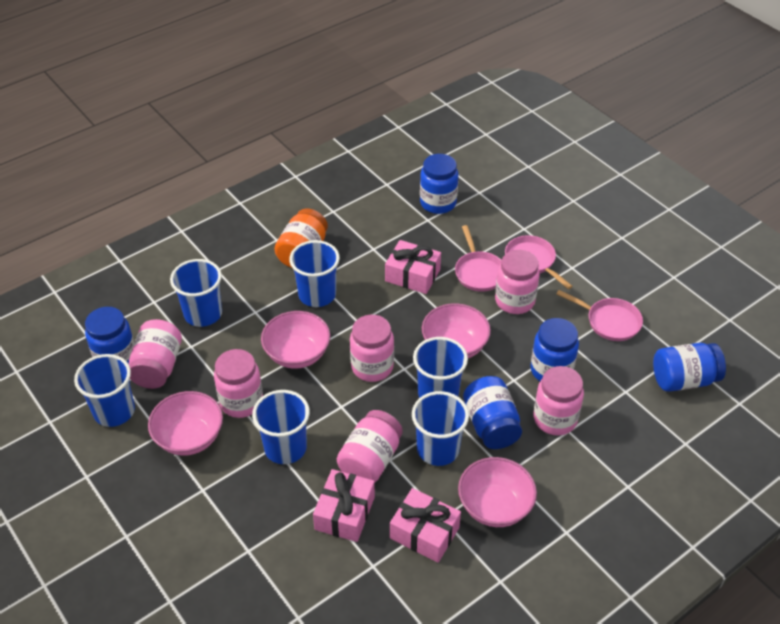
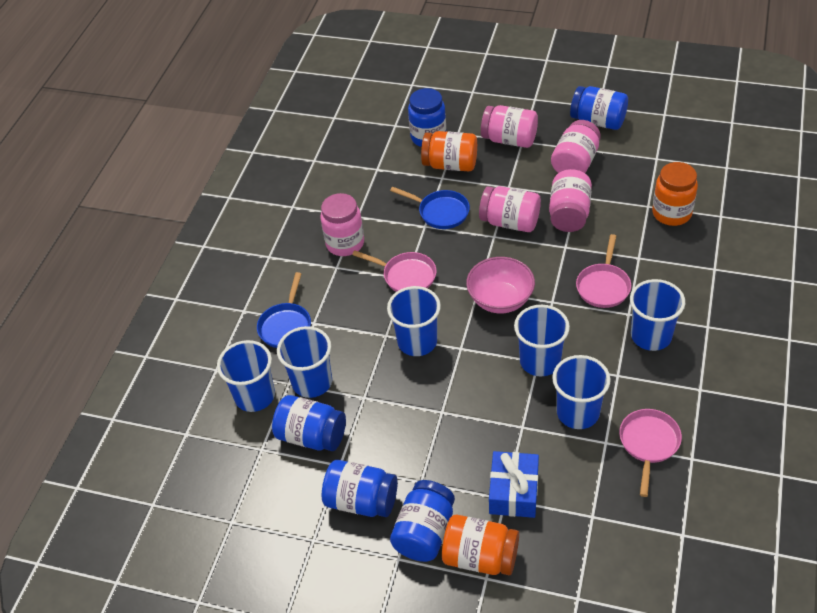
blue gift: 0 -> 1
blue pan: 0 -> 2
orange jar: 1 -> 3
pink bowl: 4 -> 1
pink gift: 3 -> 0
pink jar: 6 -> 5

